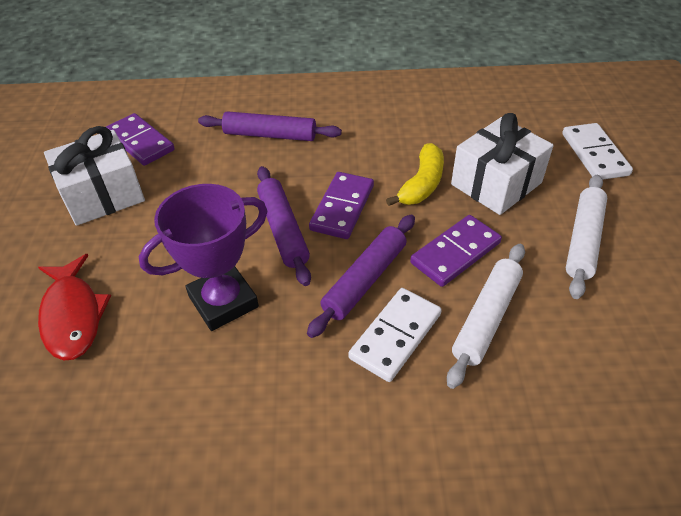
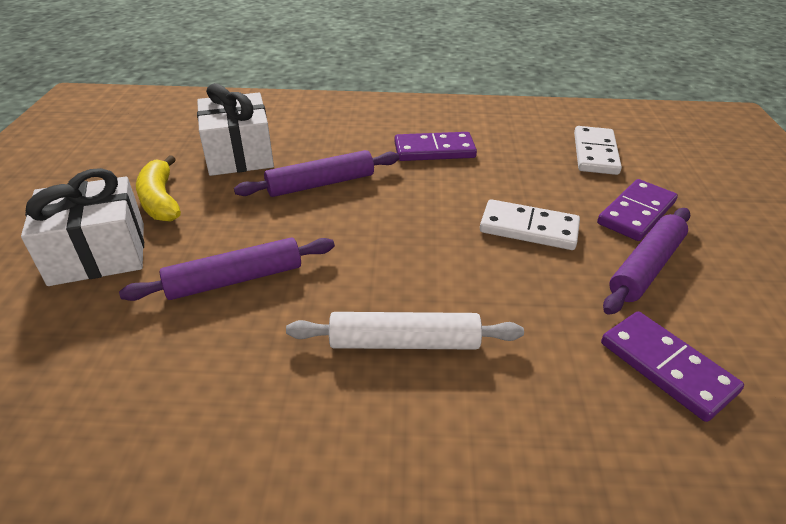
purple trophy: 1 -> 0
red fish: 1 -> 0
white rolling pin: 2 -> 1

